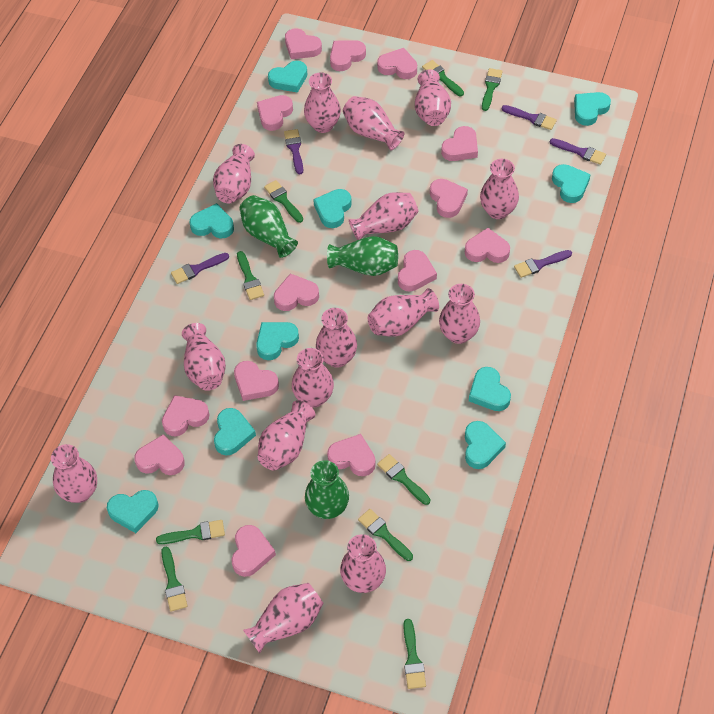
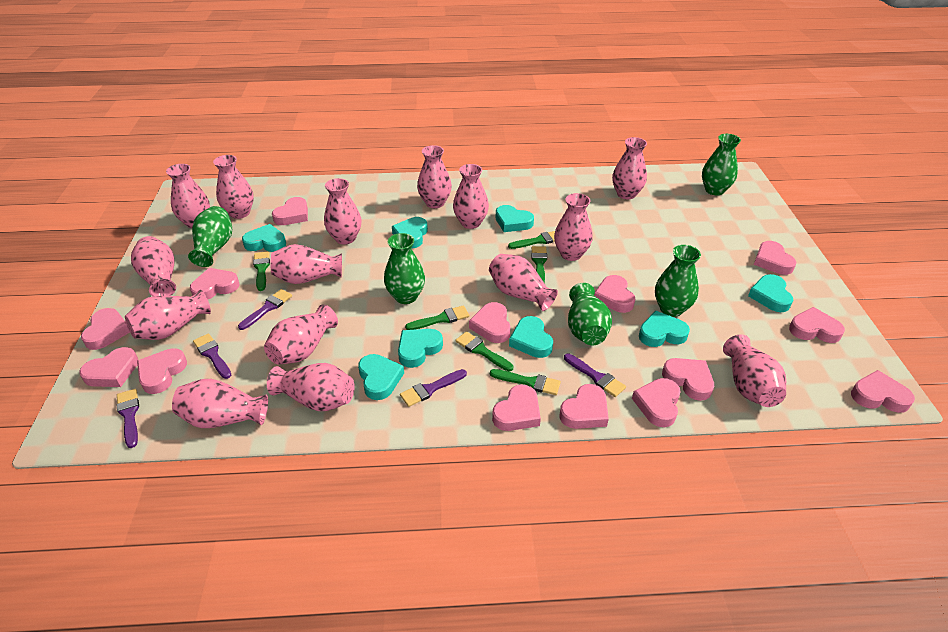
green brush: 9 -> 6
green vase: 3 -> 5
turquoise heart: 10 -> 8

